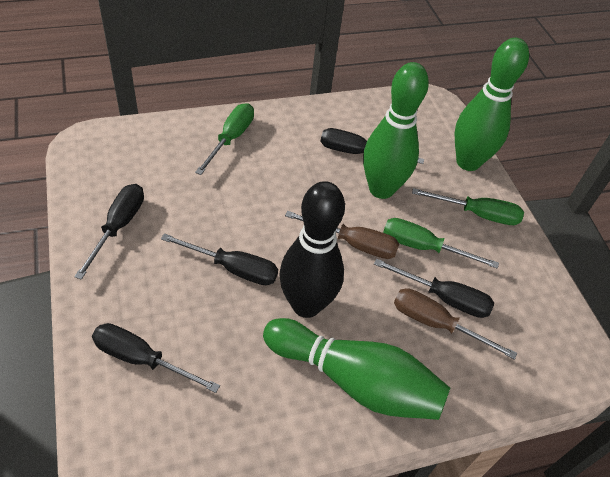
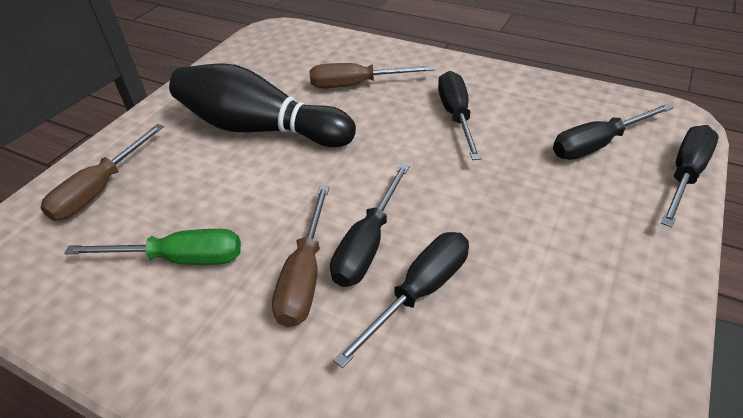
brown screwdriver: 2 -> 3
green bowling pin: 3 -> 0
green screwdriver: 3 -> 1

